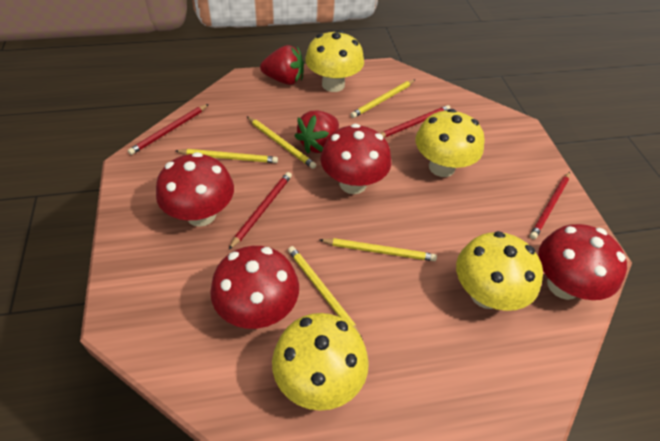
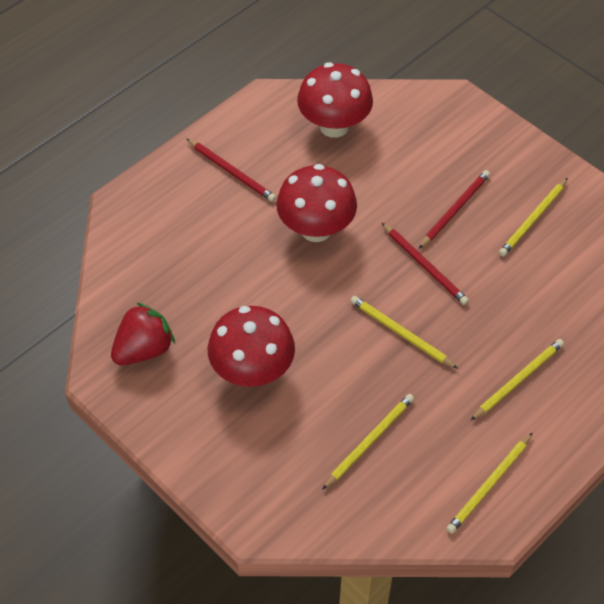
red mushroom: 4 -> 3
red pencil: 4 -> 3
red strawberry: 2 -> 1
yellow mushroom: 4 -> 0

